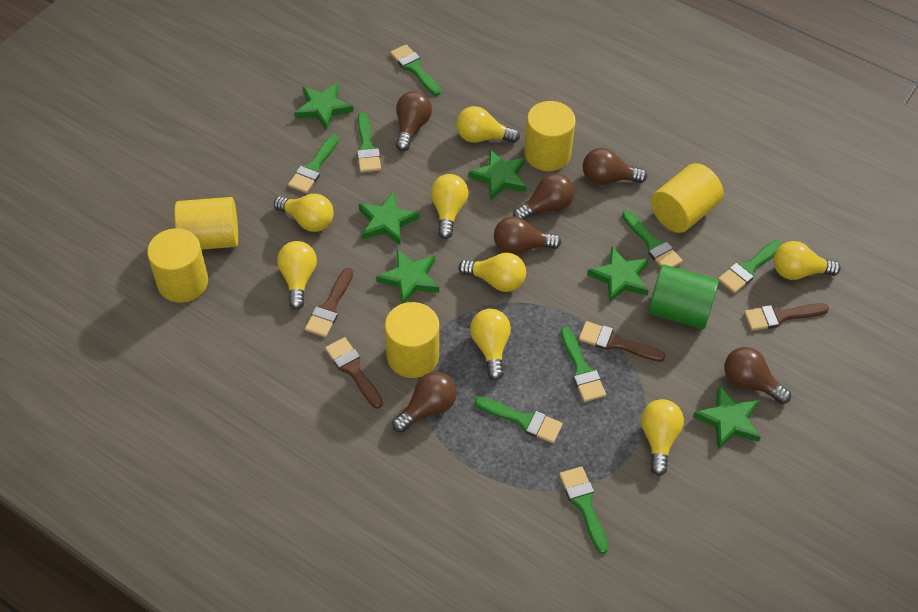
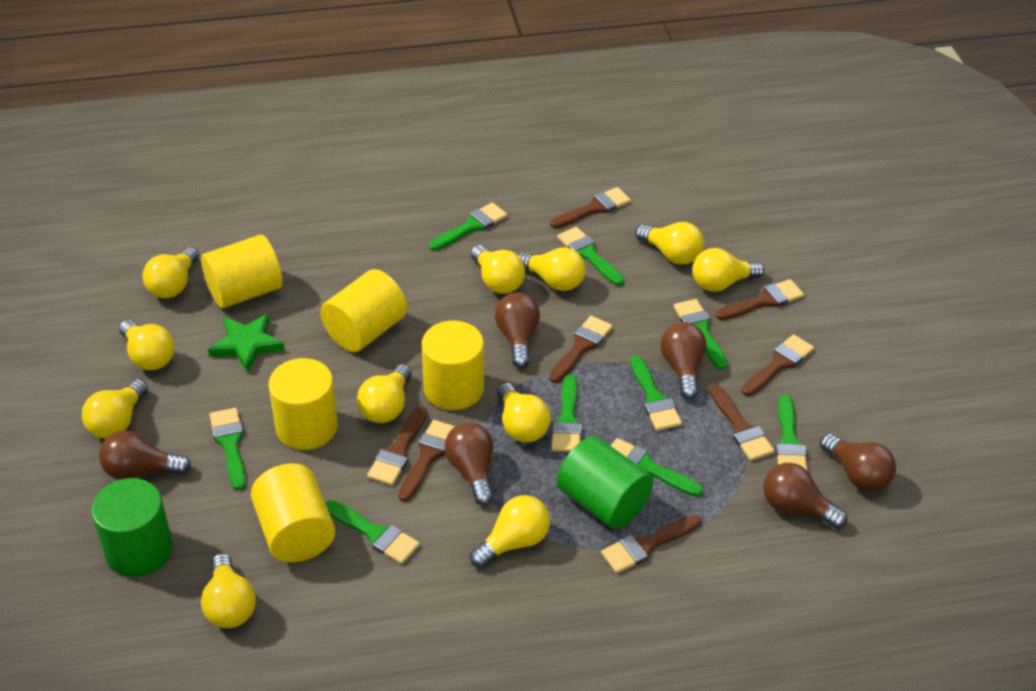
brown brush: 4 -> 8
green brush: 8 -> 9
green cylinder: 1 -> 2
green star: 6 -> 1
yellow light bulb: 8 -> 11

